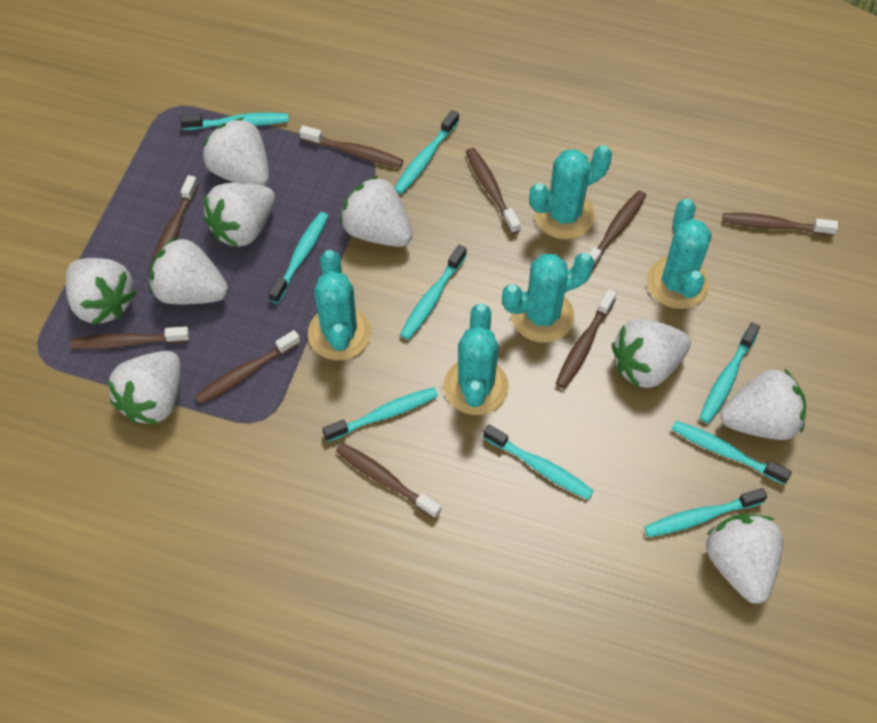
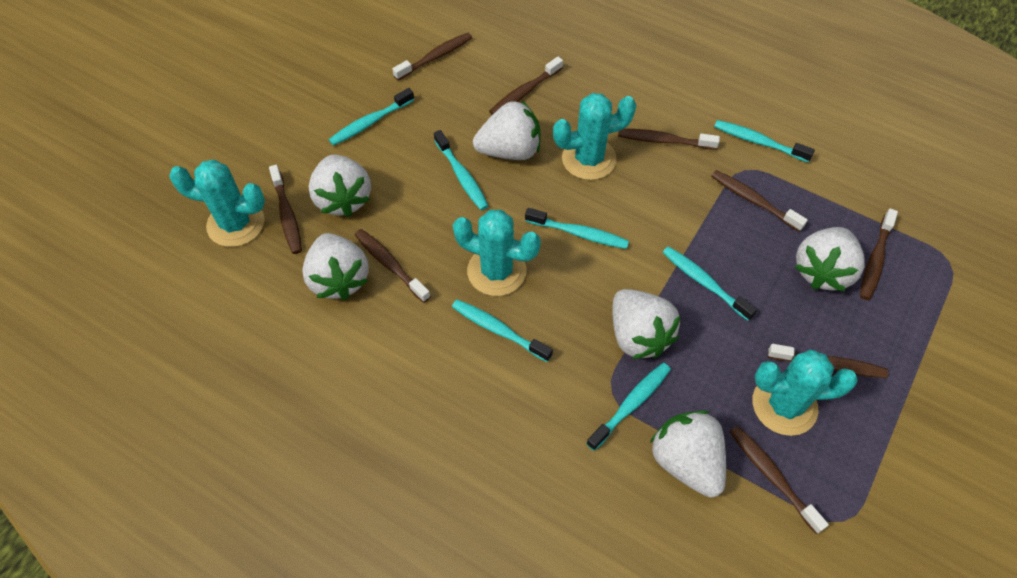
turquoise cactus: 5 -> 4
turquoise toothbrush: 9 -> 7
white strawberry: 9 -> 6

